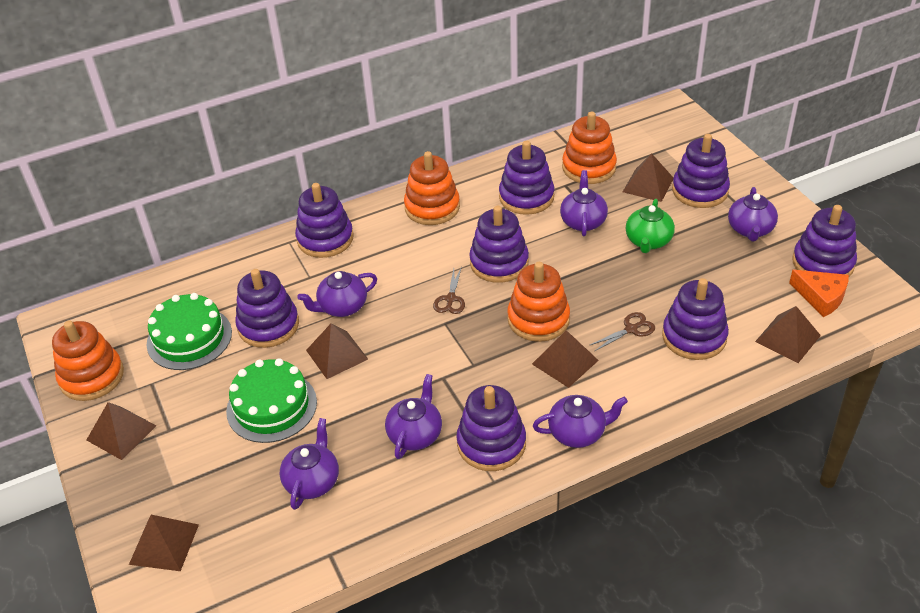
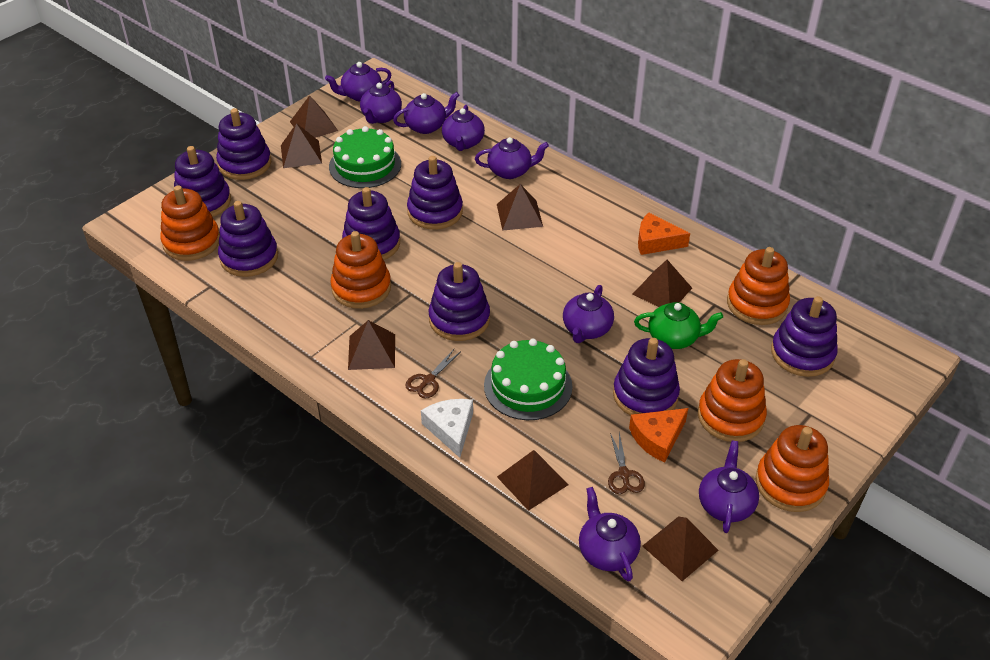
brown pyramid: 6 -> 7
orange cheese: 1 -> 2
orange stacking toy: 4 -> 5
purple teapot: 6 -> 8
white cheese: 0 -> 1

